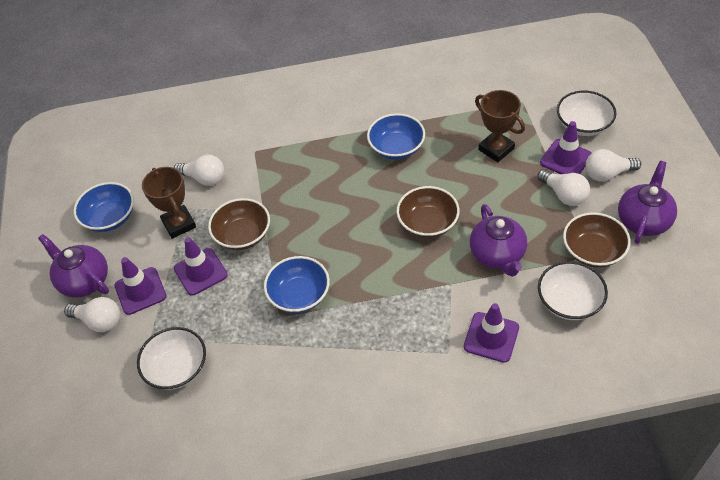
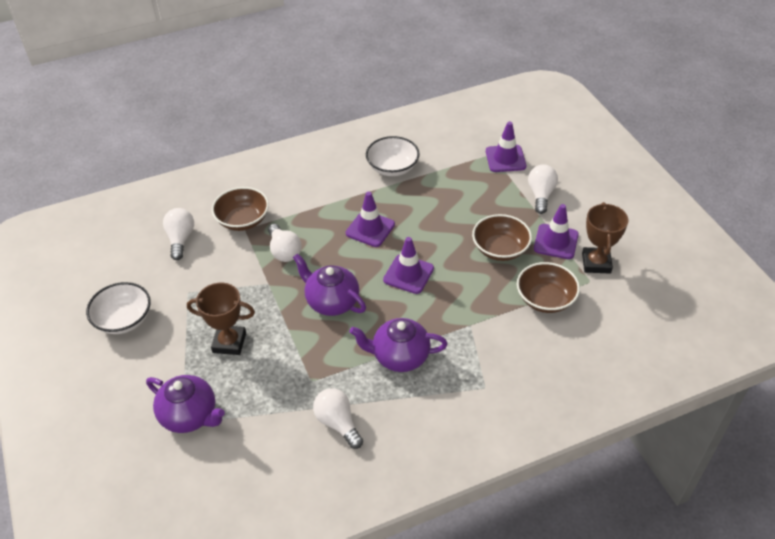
blue bowl: 3 -> 0
white bowl: 3 -> 2

